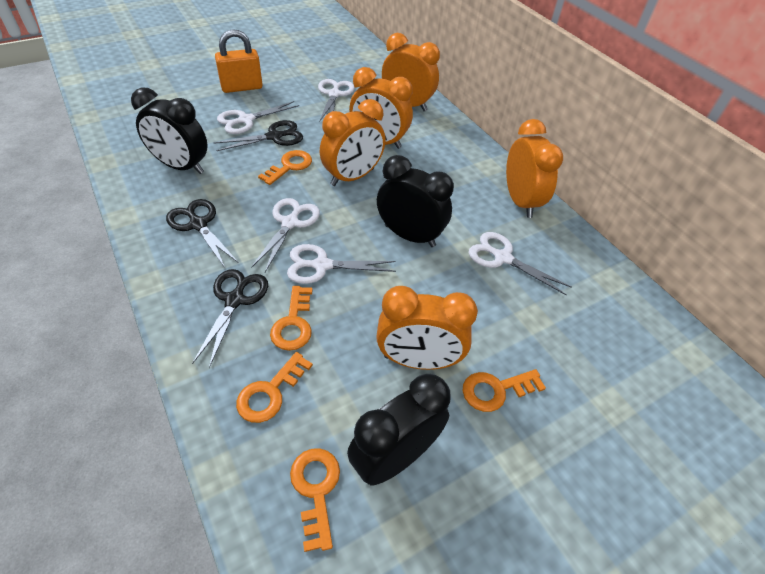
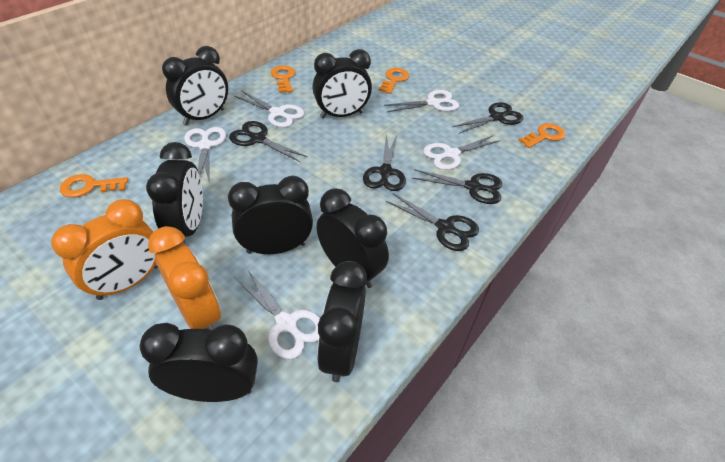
black clock: 3 -> 7
black scissors: 3 -> 5
orange clock: 5 -> 2
orange key: 5 -> 4
orange padlock: 1 -> 0

